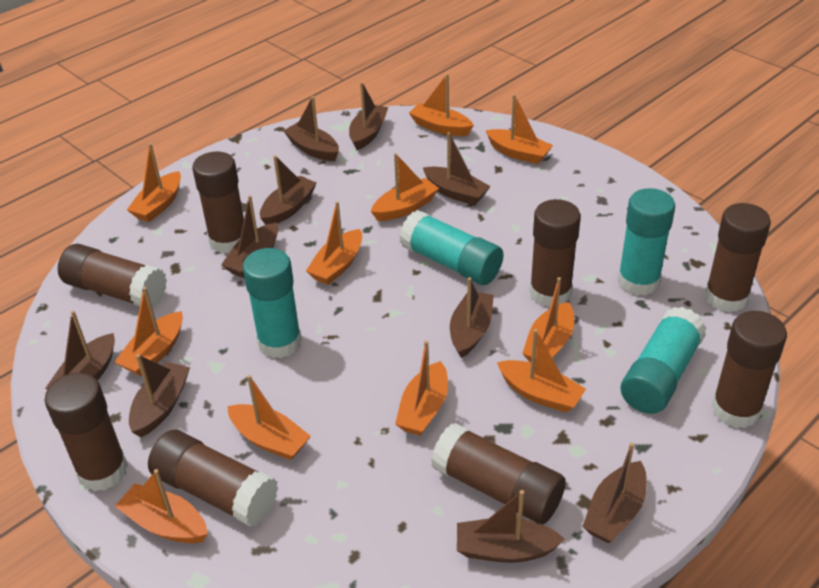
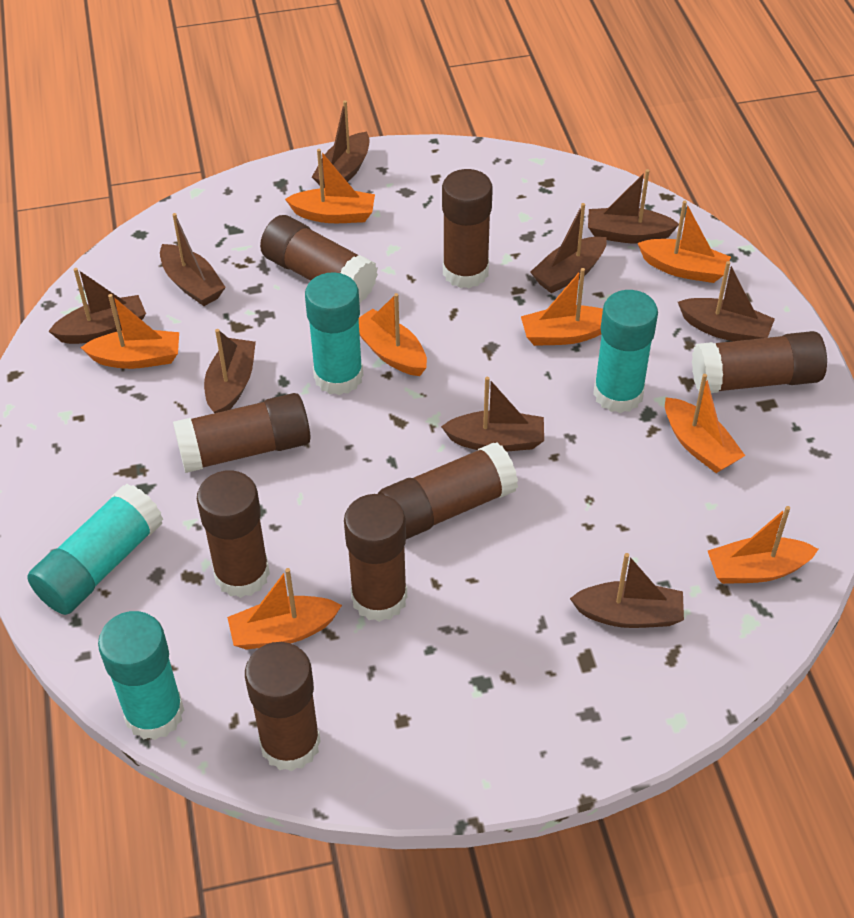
brown boat: 10 -> 9
orange boat: 11 -> 8

